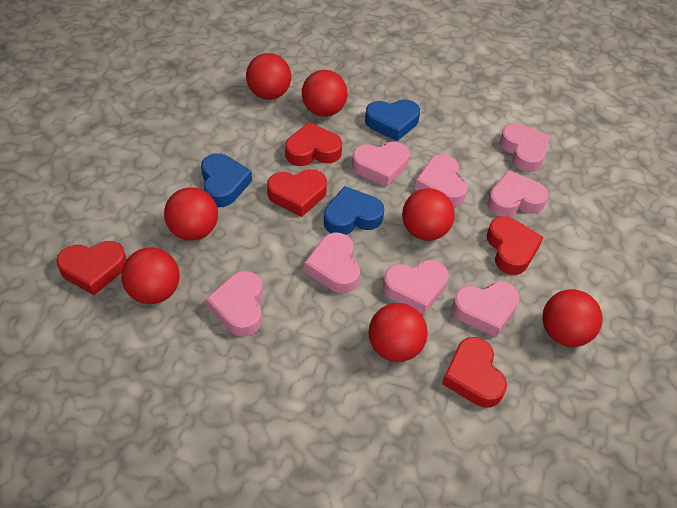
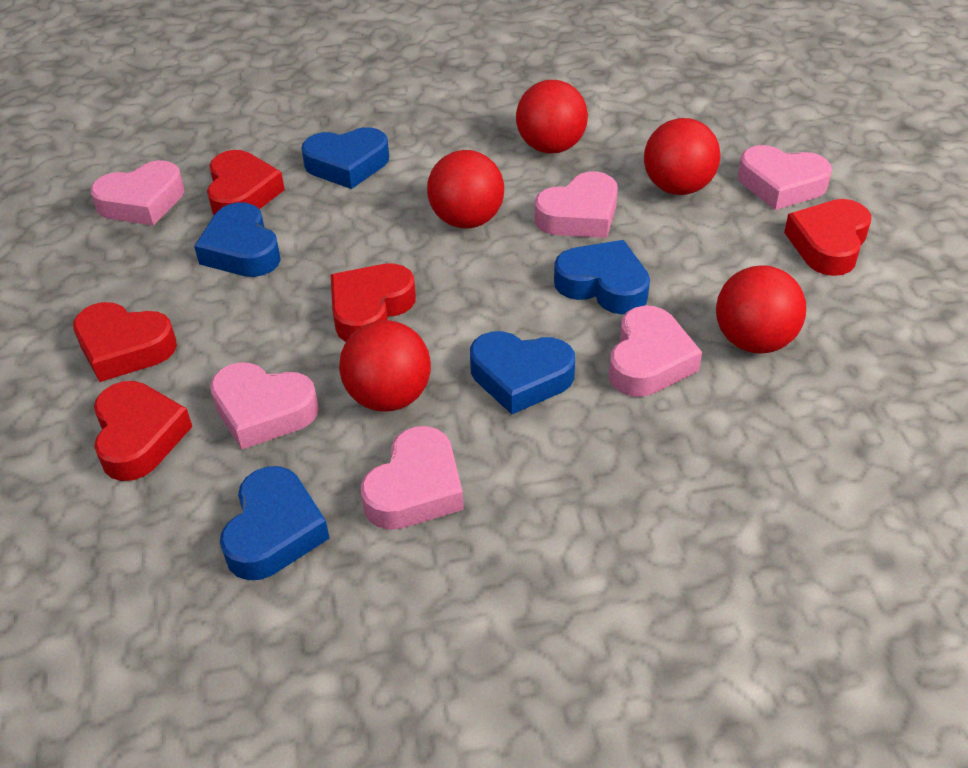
blue heart: 3 -> 5
pink heart: 8 -> 6
red ball: 7 -> 5

